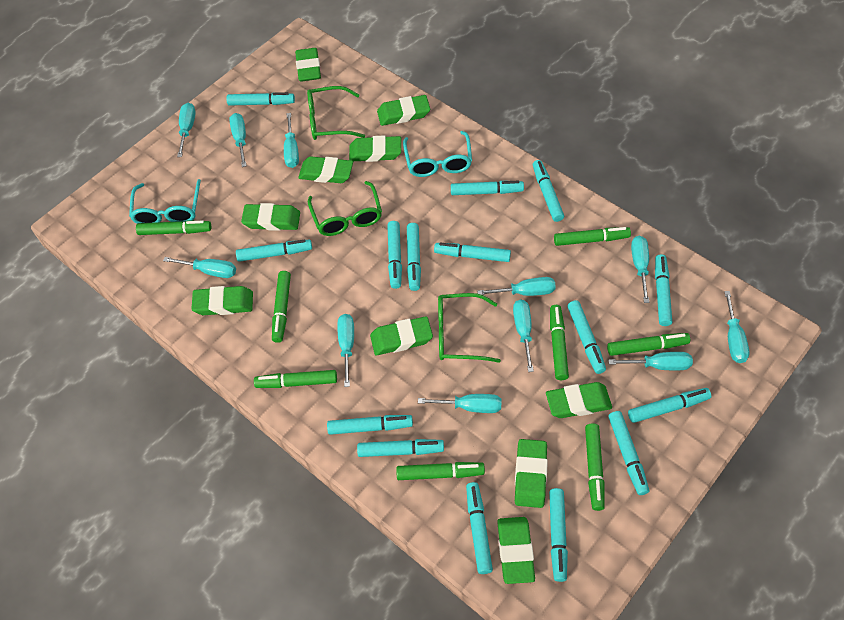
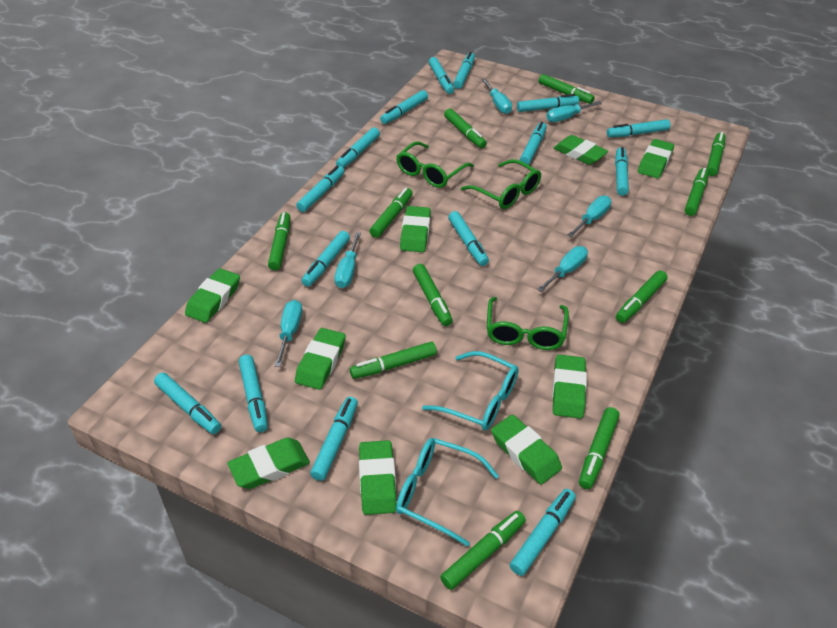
green eraser: 10 -> 9
green marker: 8 -> 11
turquoise screwdriver: 11 -> 6

